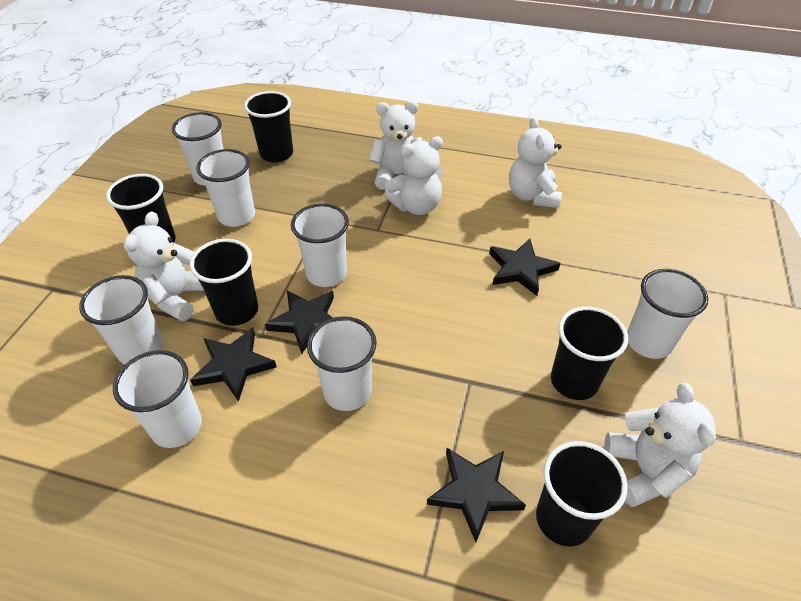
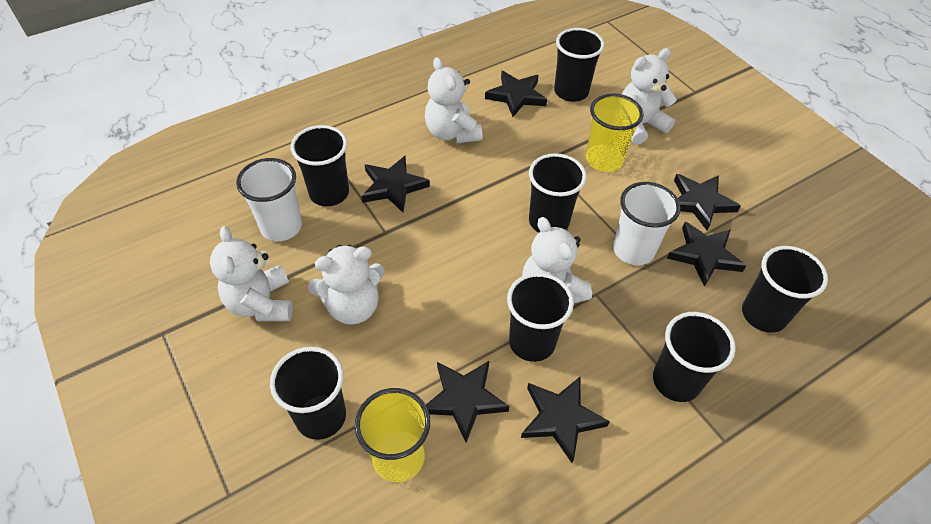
black cup: 5 -> 7
black star: 4 -> 6
white cup: 7 -> 2
yellow cup: 0 -> 2

